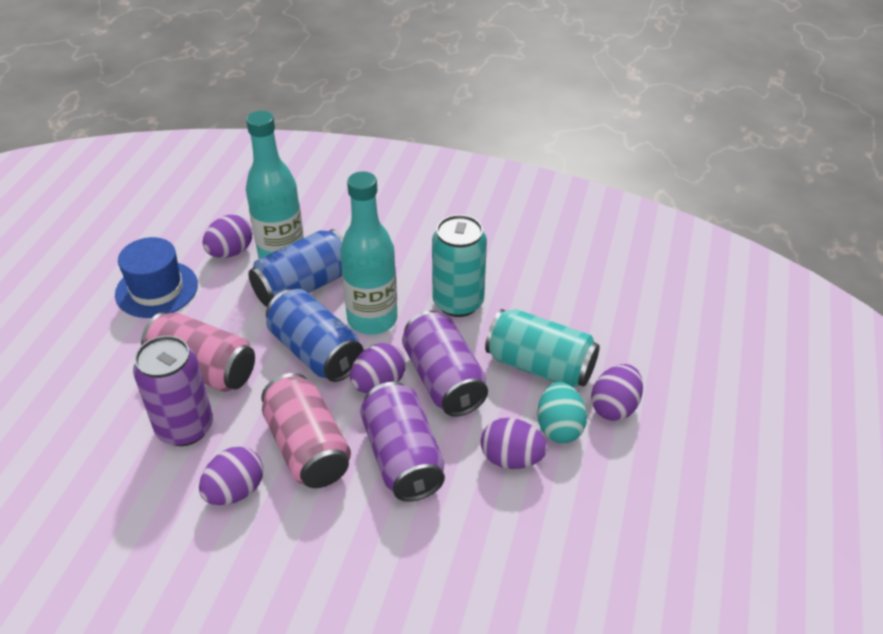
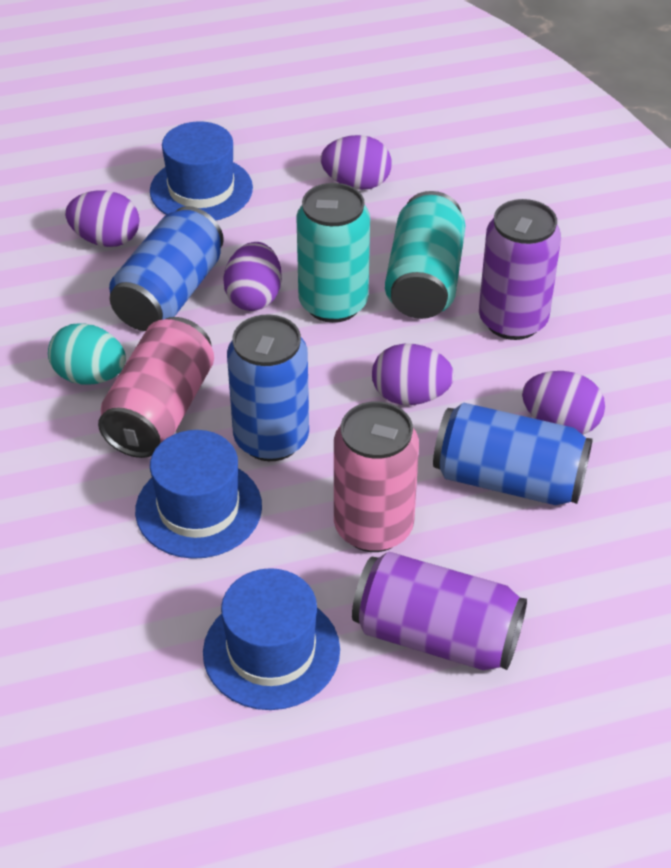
blue can: 2 -> 3
blue hat: 1 -> 3
purple can: 3 -> 2
turquoise bottle: 2 -> 0

